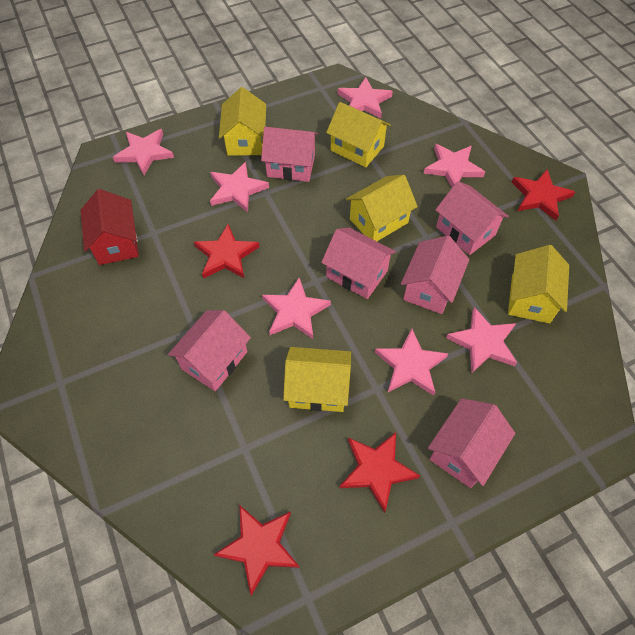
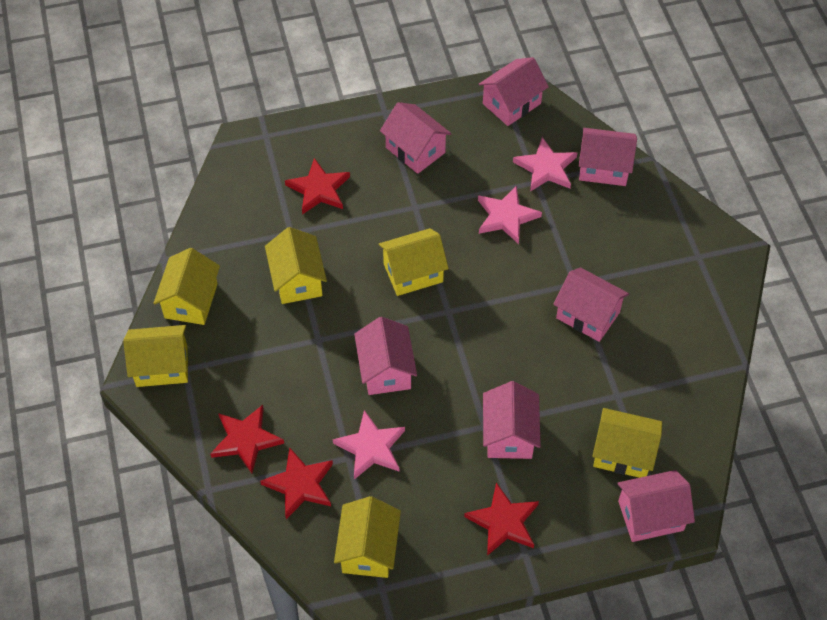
pink house: 6 -> 7
pink star: 7 -> 3
red house: 1 -> 0
yellow house: 5 -> 6

